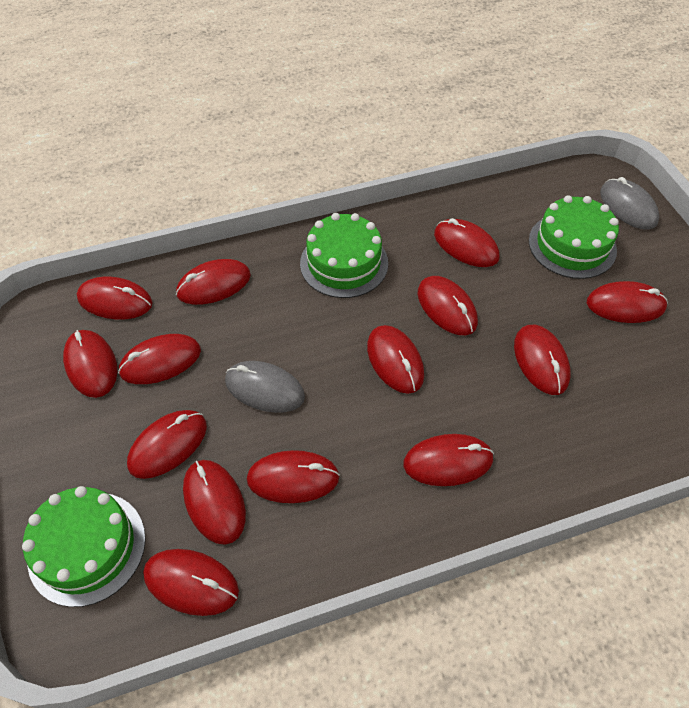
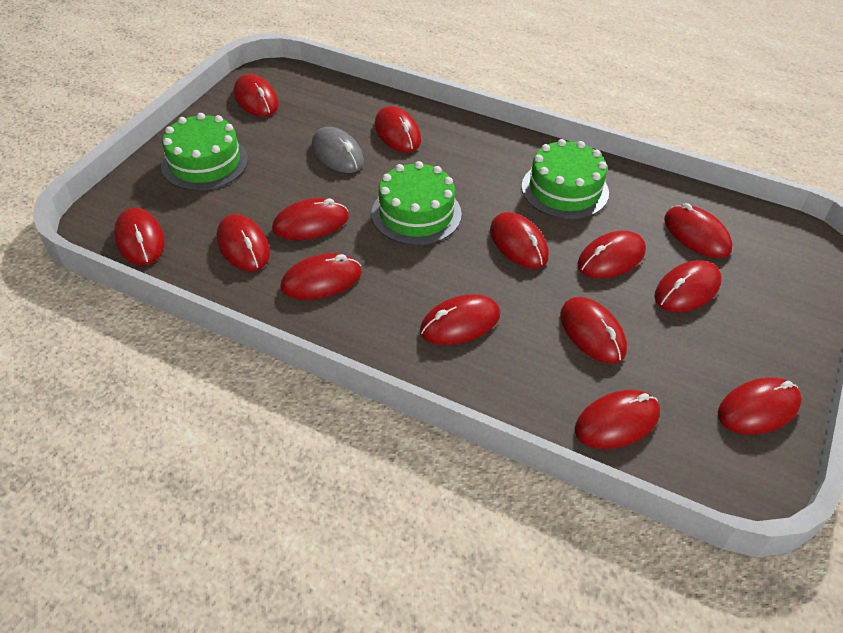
grey mouse: 2 -> 1

